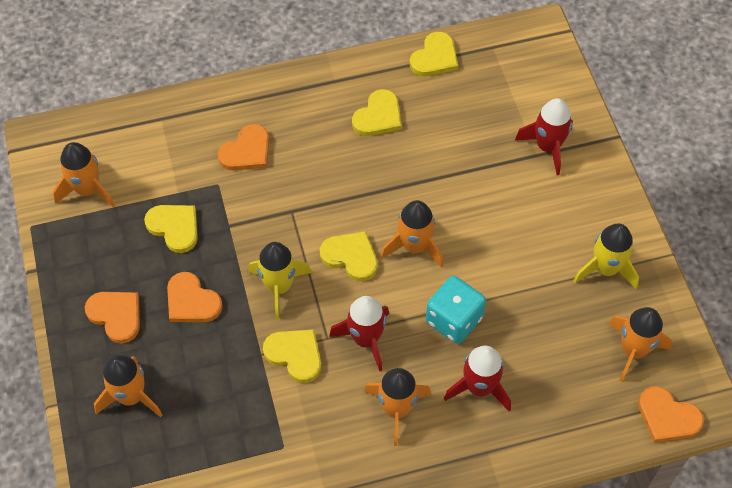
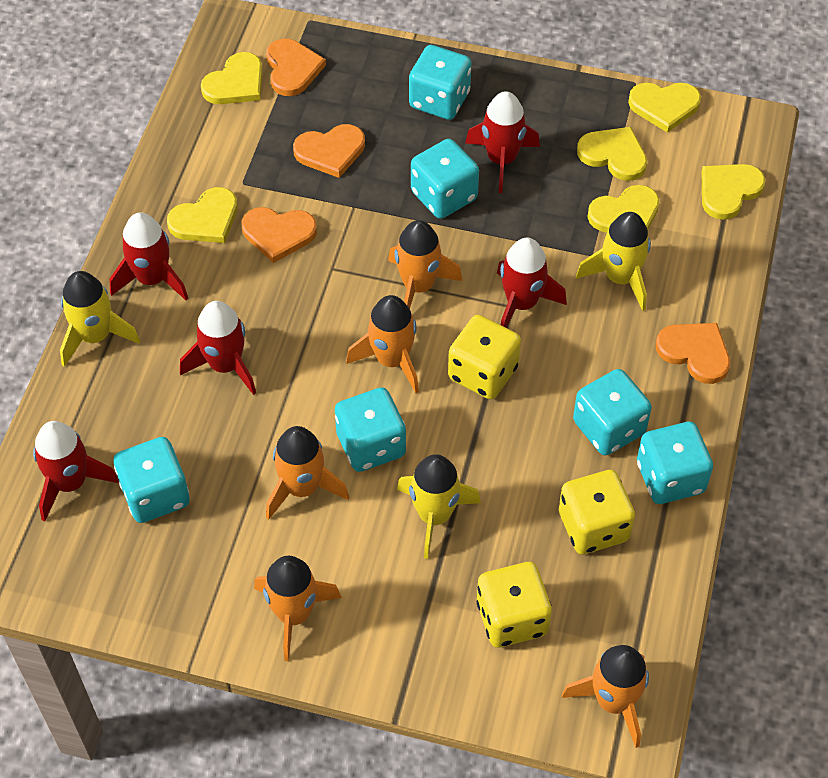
red rocket: 3 -> 5
turquoise dice: 1 -> 6
yellow dice: 0 -> 3
yellow heart: 5 -> 6
yellow rocket: 2 -> 3

